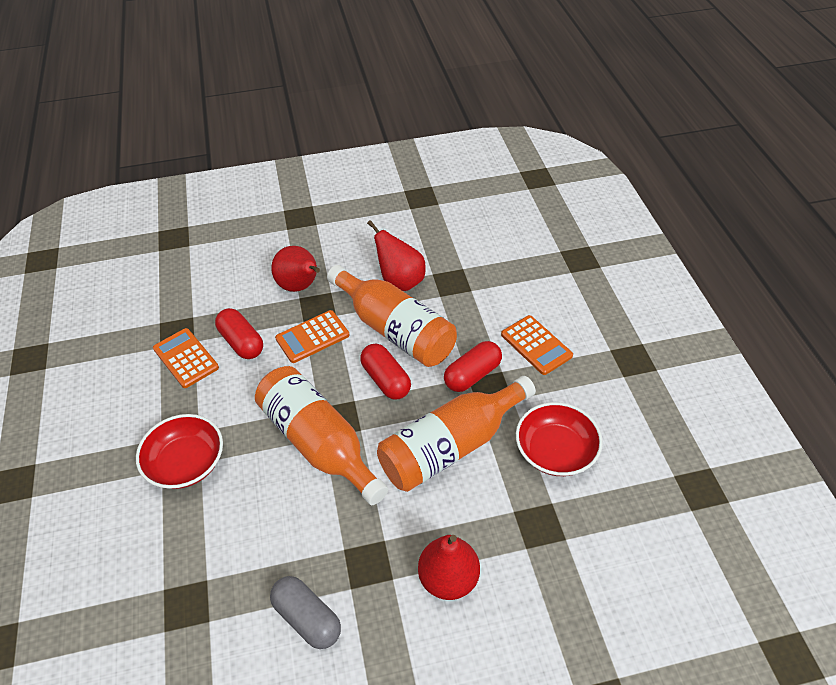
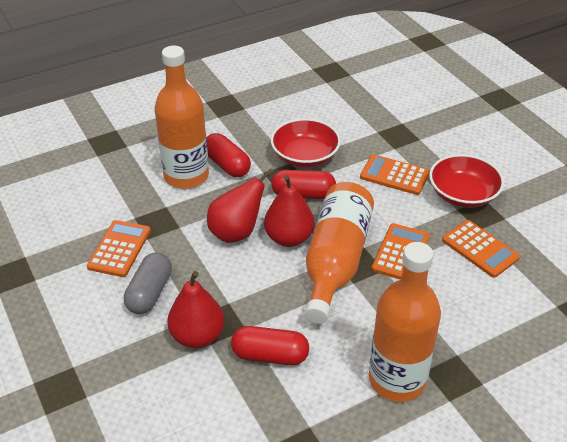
orange calculator: 3 -> 4

